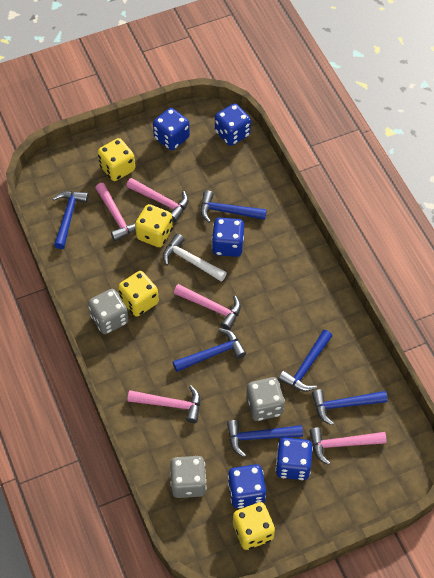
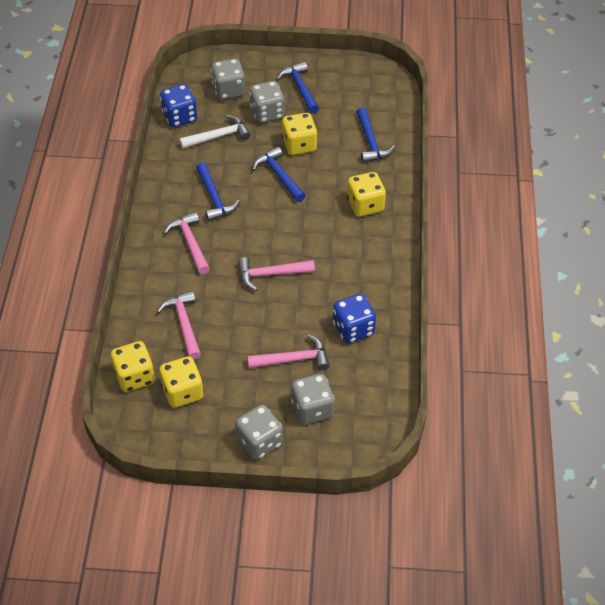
blue dice: 5 -> 2
blue hammer: 6 -> 4
grey dice: 3 -> 4
pink hammer: 5 -> 4

